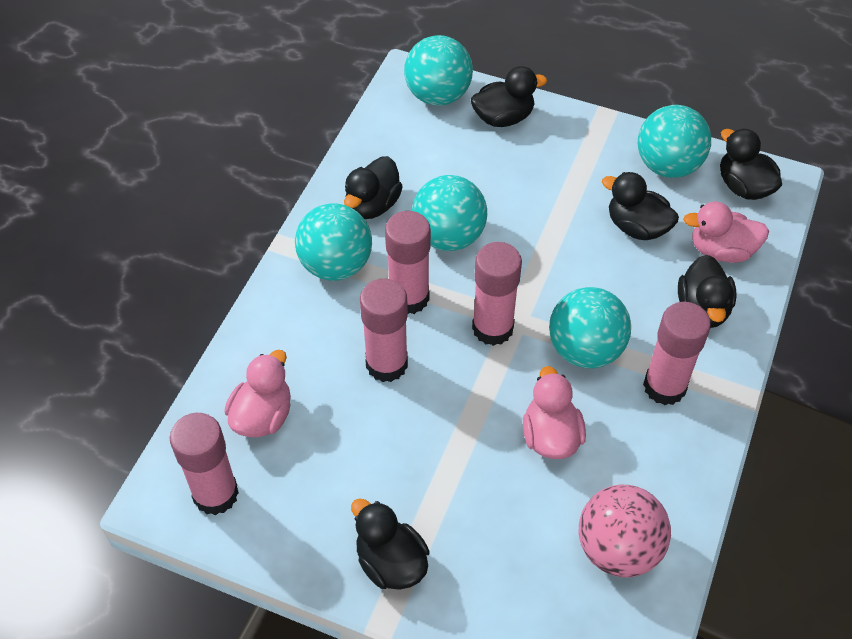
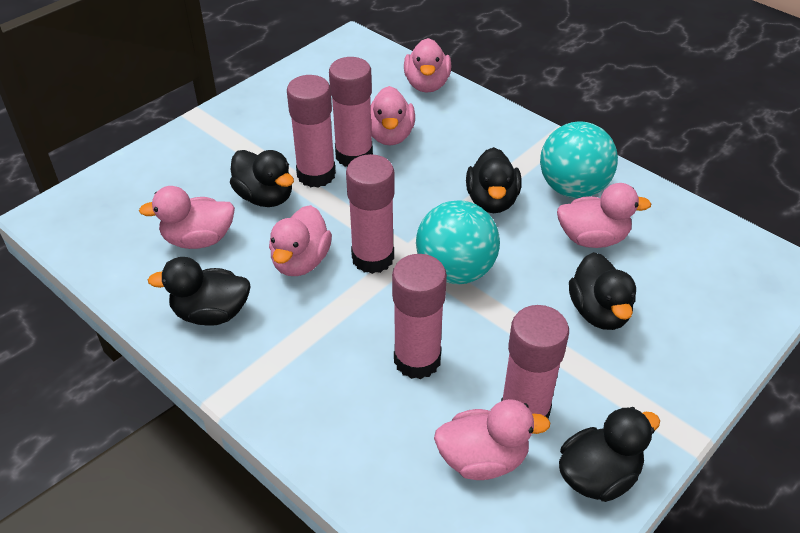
black duck: 6 -> 5
pink ball: 1 -> 0
pink duck: 3 -> 6
turquoise ball: 5 -> 2

